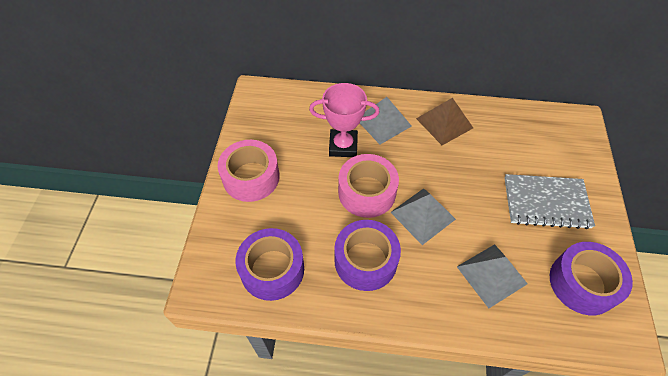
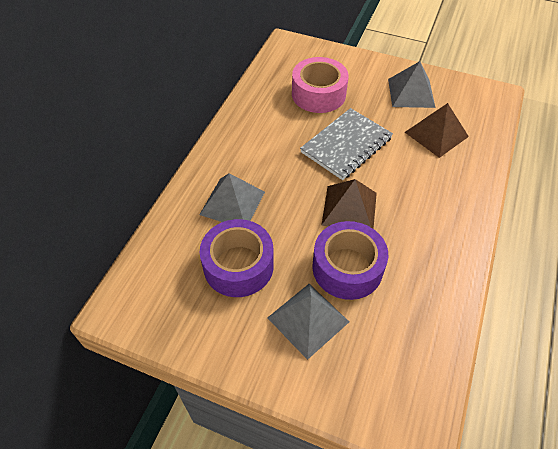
brown pyramid: 1 -> 2
pink tape: 2 -> 1
pink trophy: 1 -> 0
purple tape: 3 -> 2

